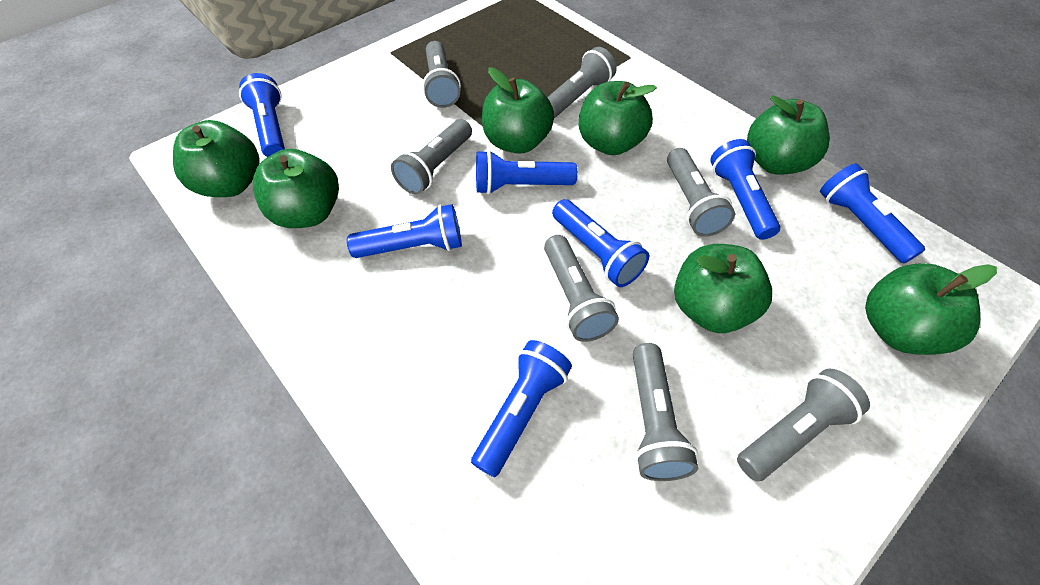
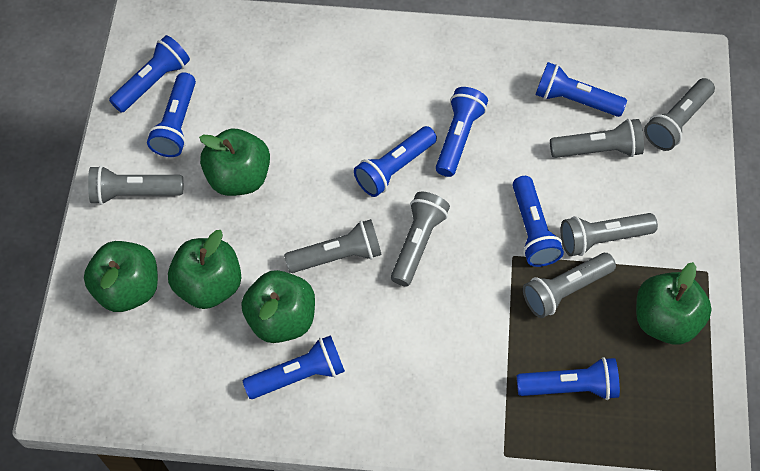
blue flashlight: 7 -> 8
green apple: 7 -> 5

